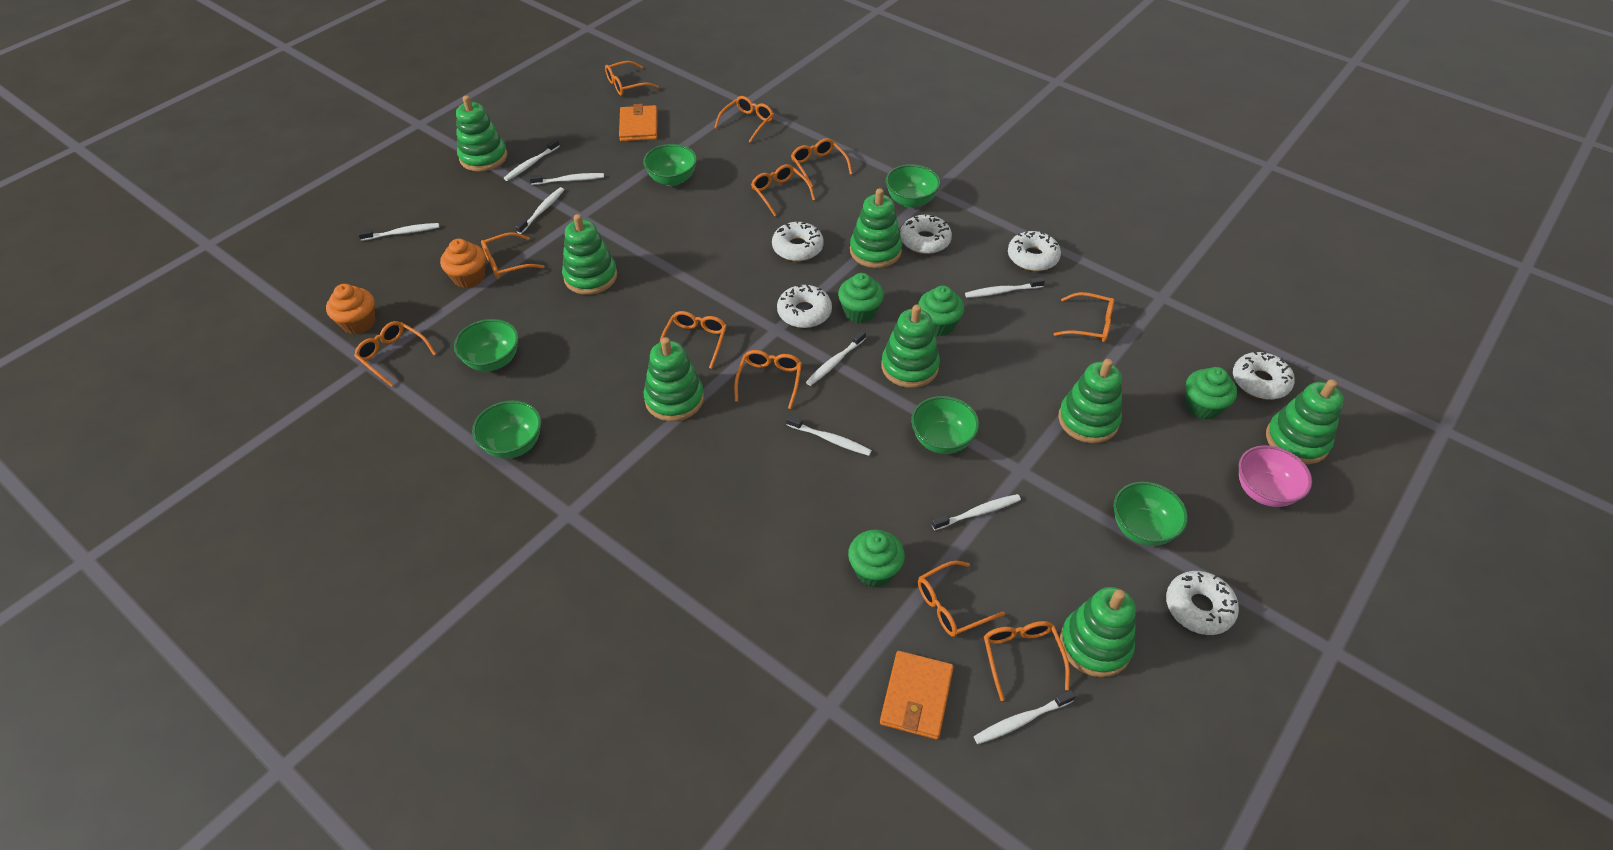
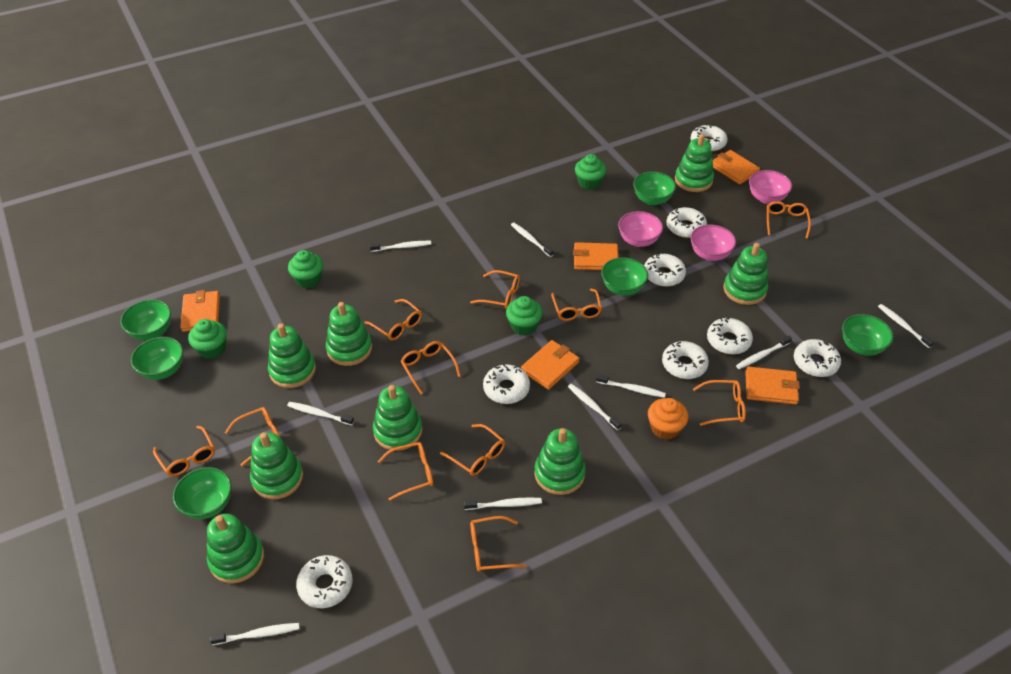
orange cupcake: 2 -> 1
orange wallet: 2 -> 5
pink bowl: 1 -> 3
white donut: 6 -> 8

